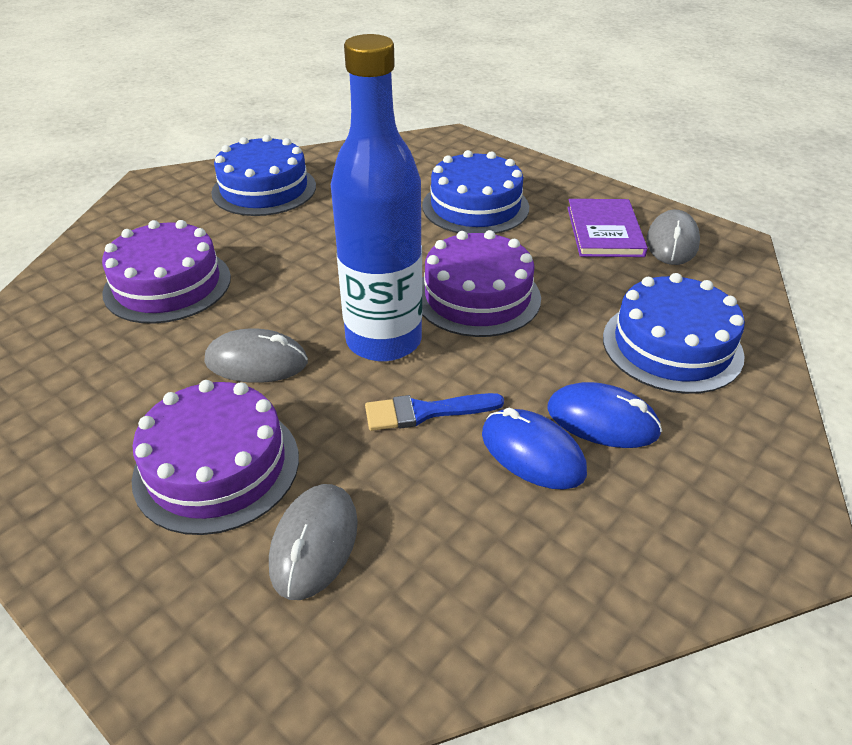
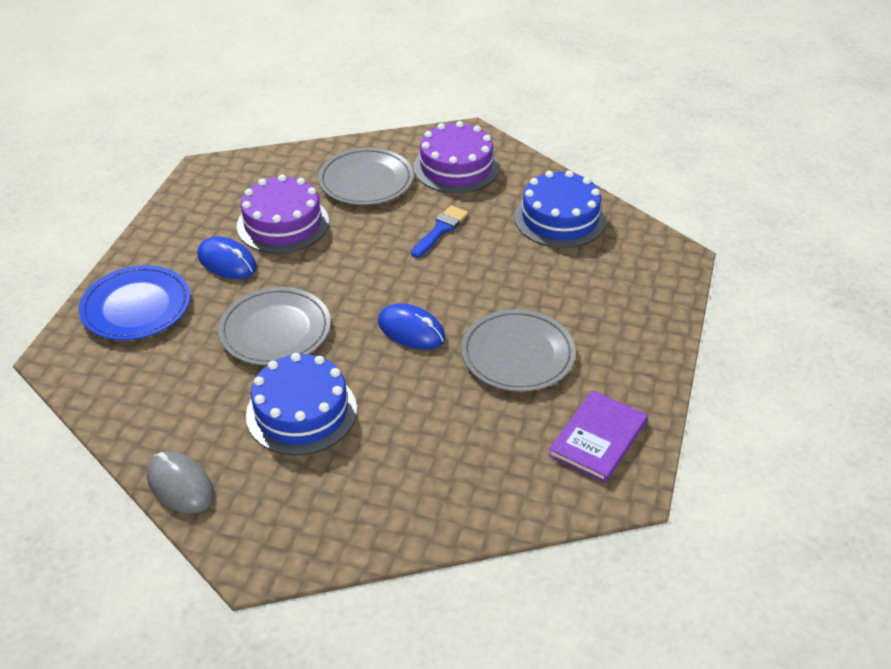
blue bottle: 1 -> 0
blue cake: 3 -> 2
blue plate: 0 -> 1
grey mouse: 3 -> 1
grey plate: 0 -> 3
purple cake: 3 -> 2

